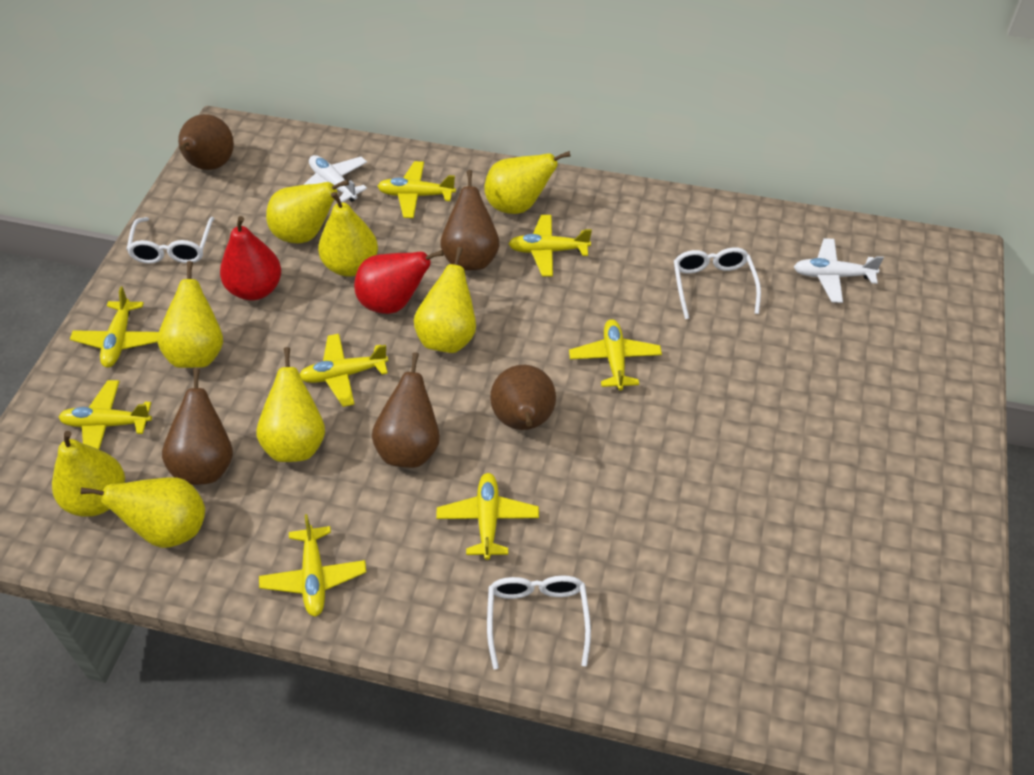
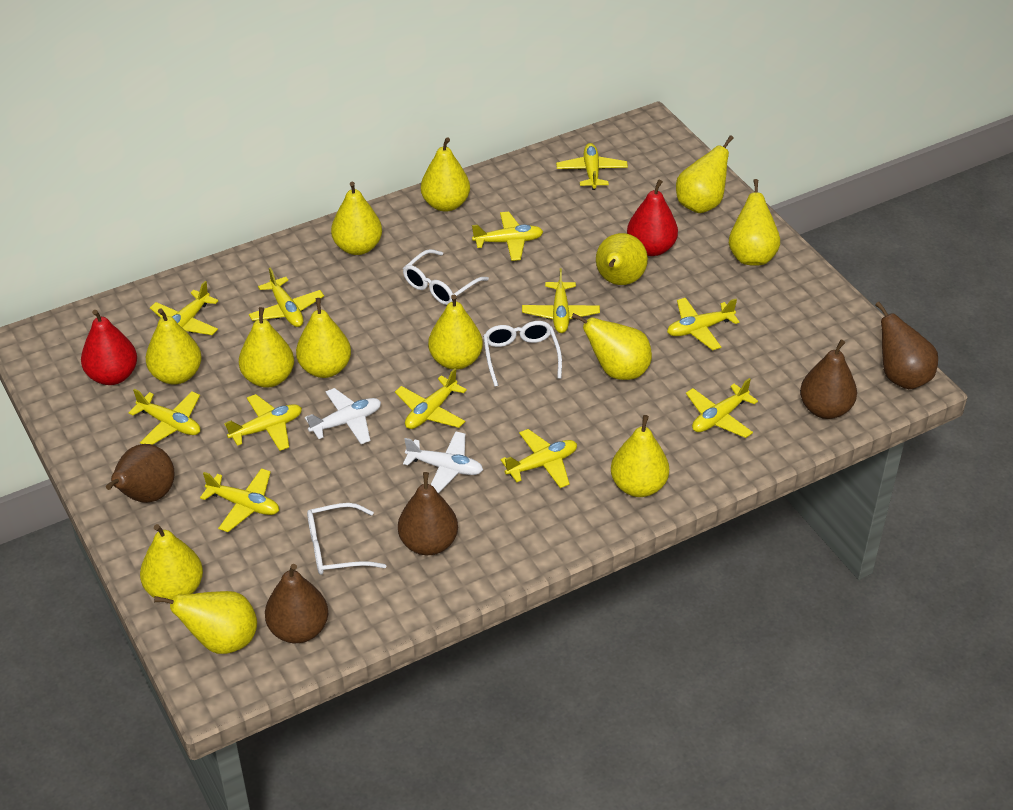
yellow pear: 8 -> 13
yellow plane: 8 -> 12

